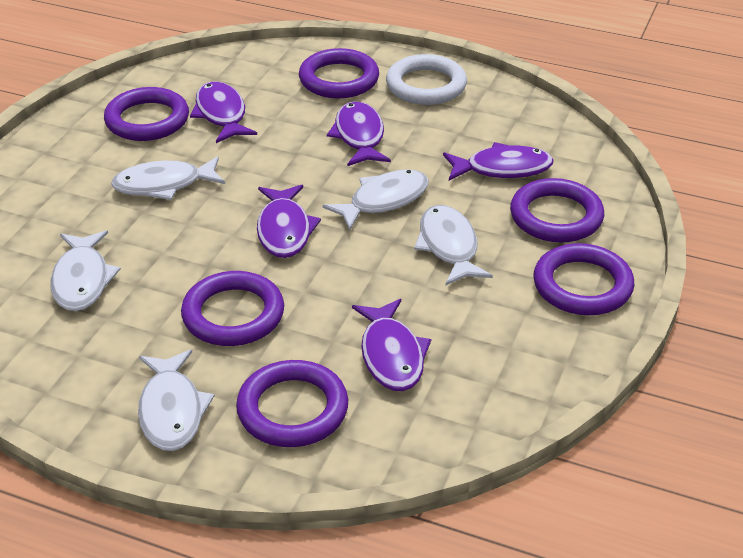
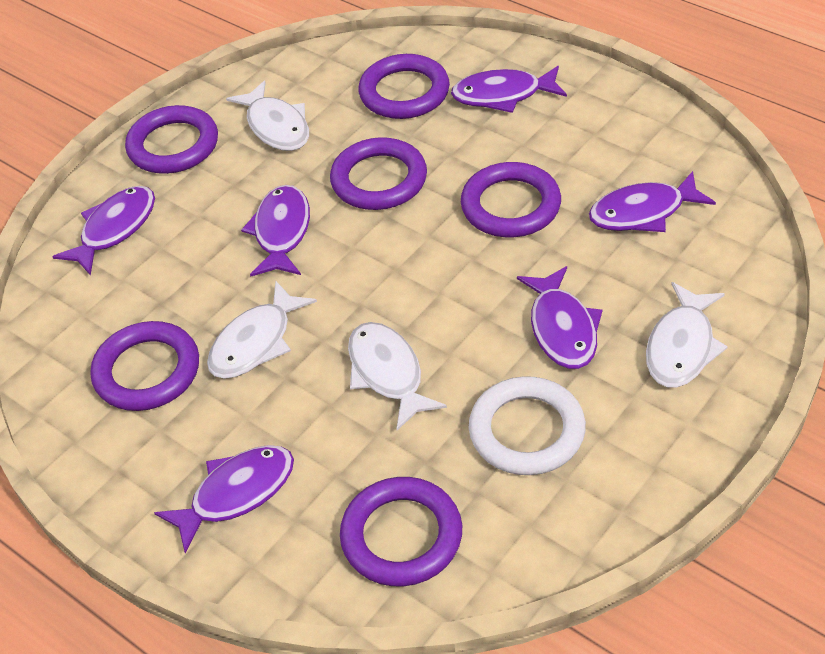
purple fish: 5 -> 6
white fish: 5 -> 4

